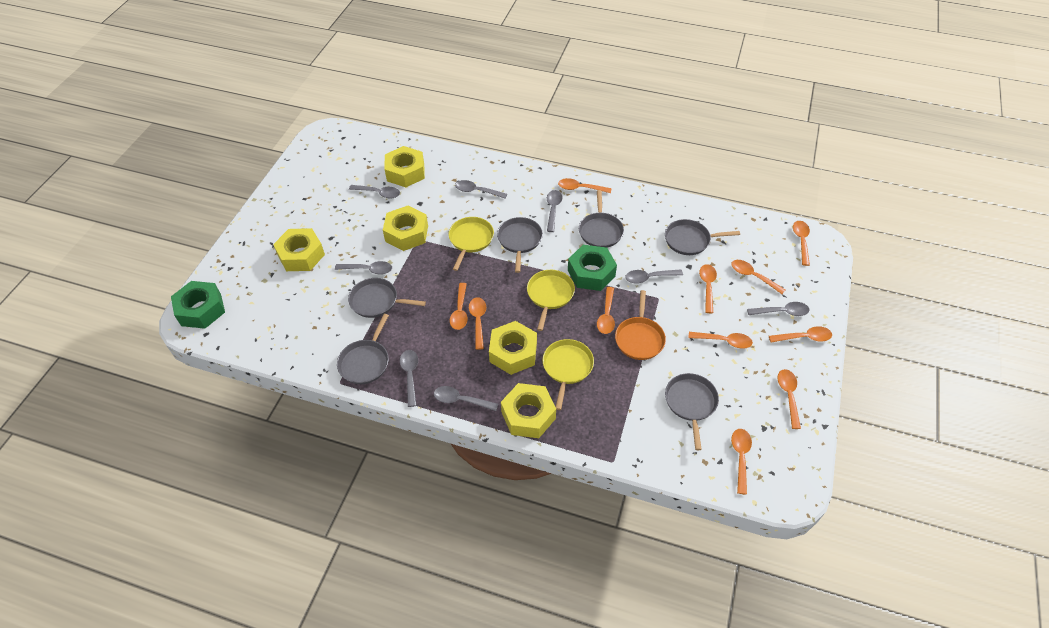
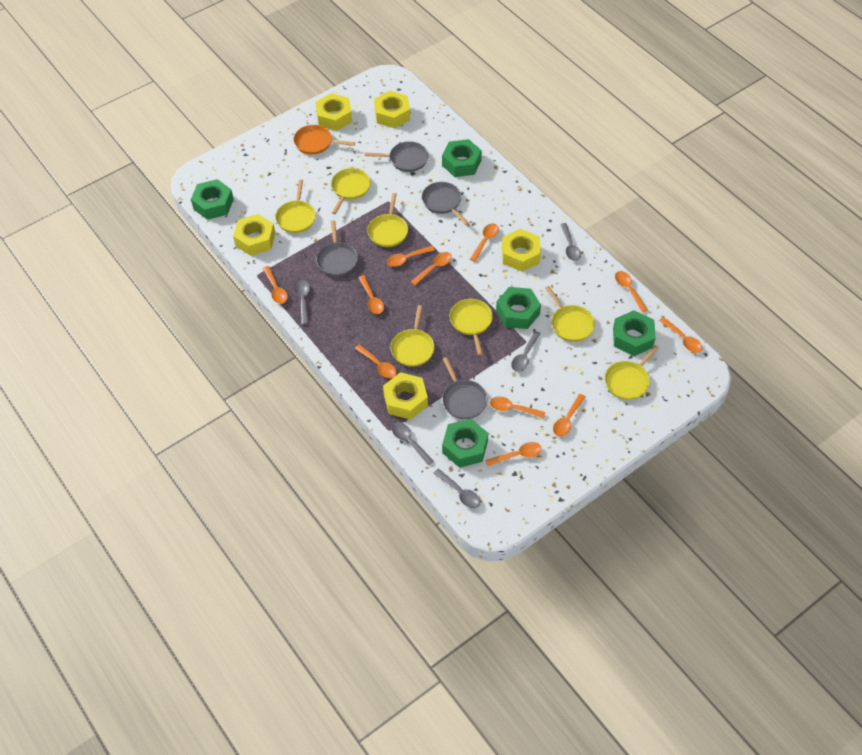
green nut: 2 -> 5
grey pan: 6 -> 4
grey spoon: 8 -> 5
yellow pan: 3 -> 7

